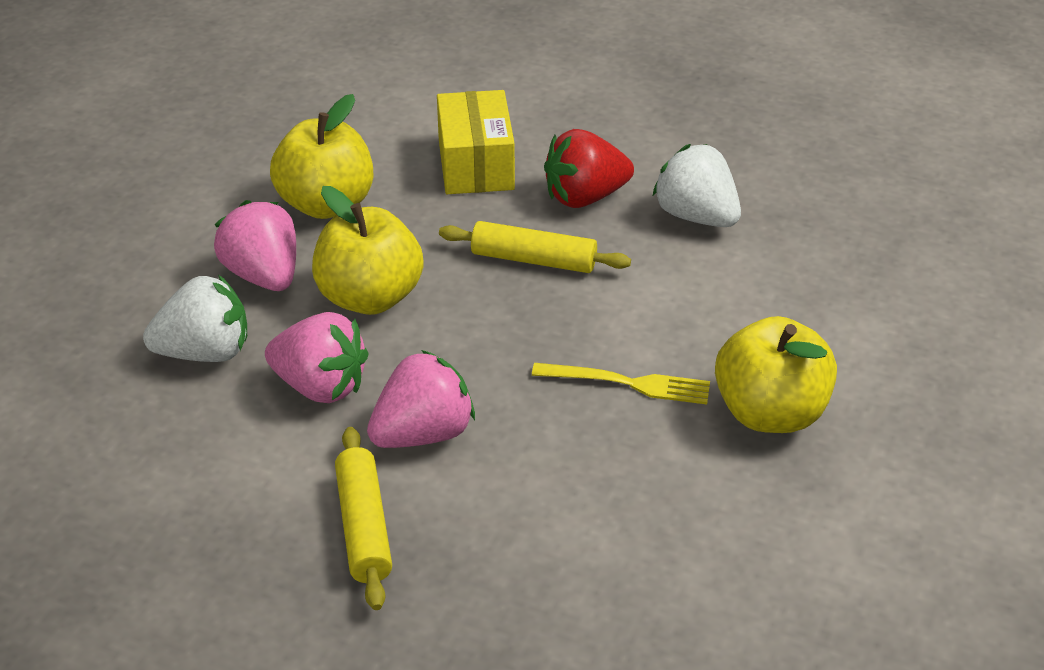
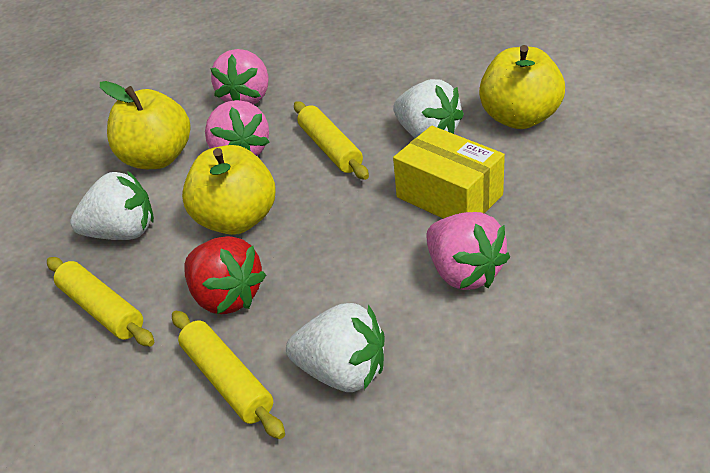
white strawberry: 2 -> 3
yellow fork: 1 -> 0
yellow rolling pin: 2 -> 3

